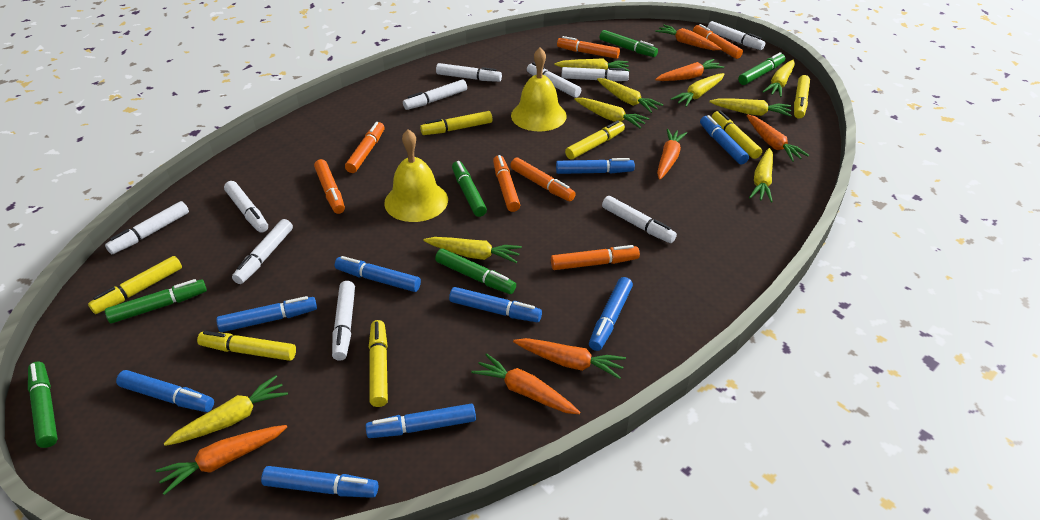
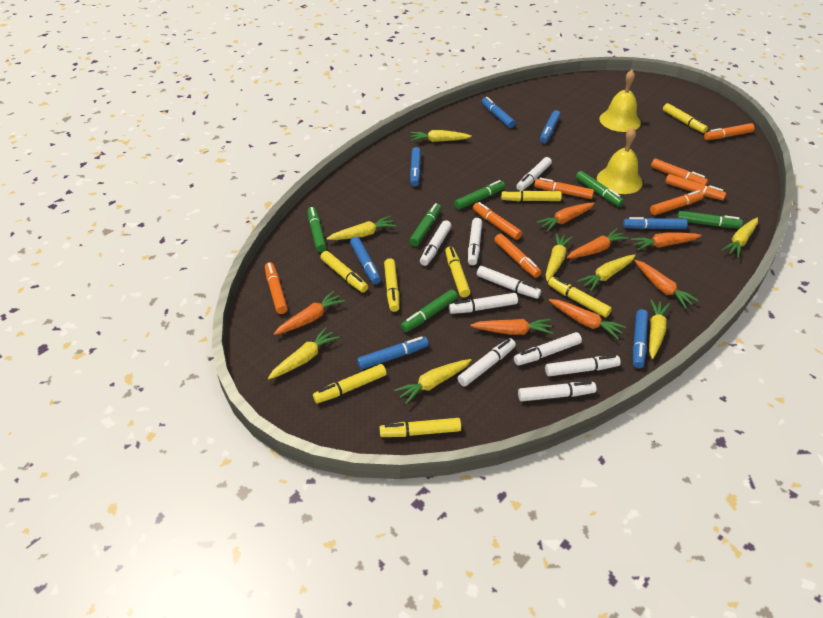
blue marker: 9 -> 7
orange marker: 7 -> 8
white marker: 10 -> 9
yellow carrot: 9 -> 8
yellow marker: 7 -> 8

